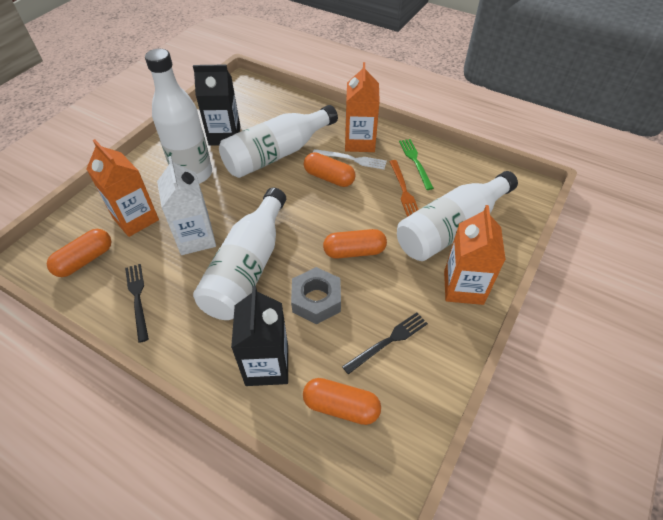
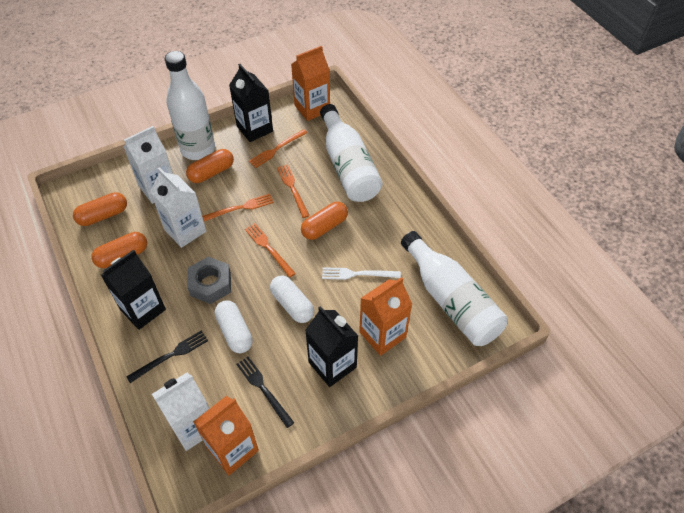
black carton: 2 -> 3
green fork: 1 -> 0
orange fork: 1 -> 4
white bottle: 4 -> 3
white capsule: 0 -> 2
white carton: 1 -> 3

